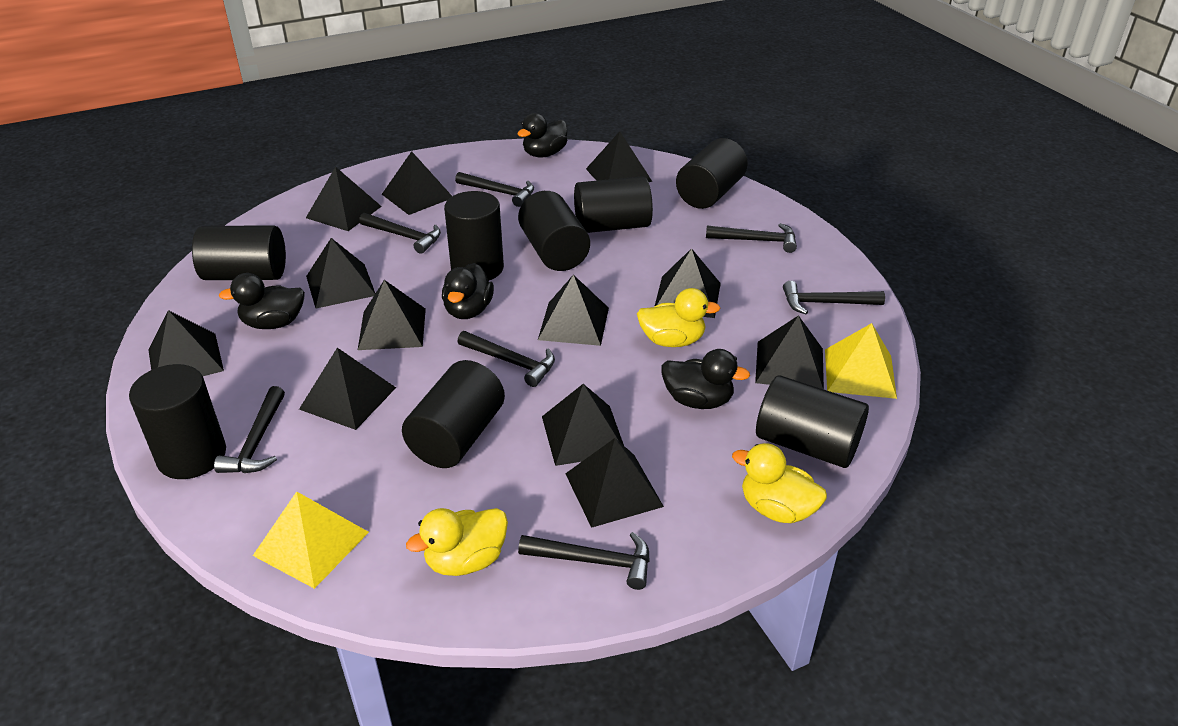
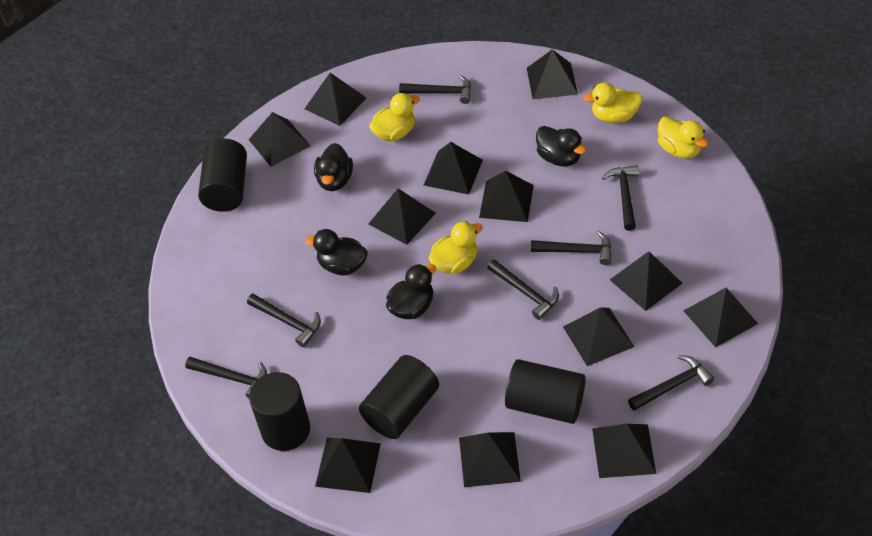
black cylinder: 8 -> 4
yellow duck: 3 -> 4
yellow pyramid: 2 -> 0

